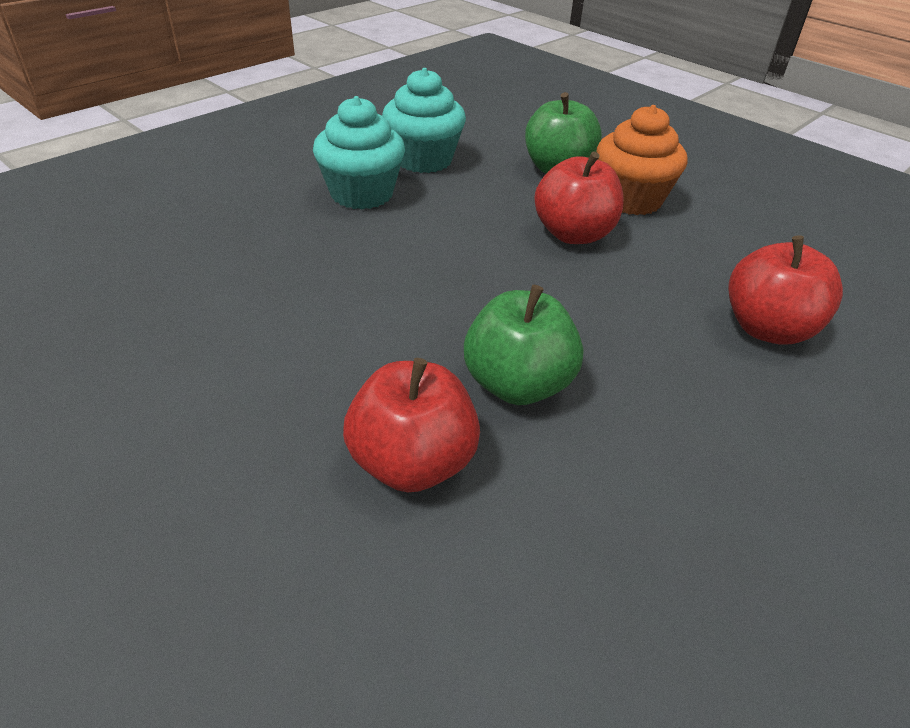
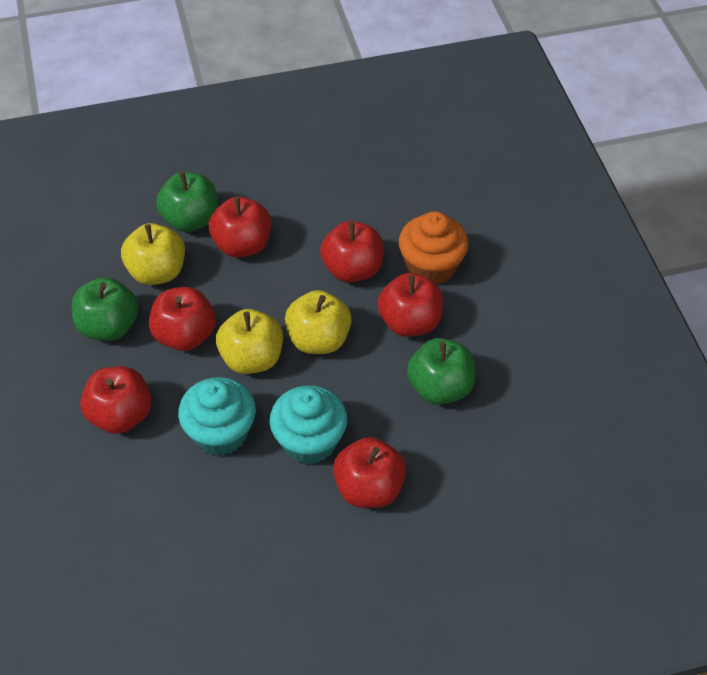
green apple: 2 -> 3
red apple: 3 -> 6
yellow apple: 0 -> 3

